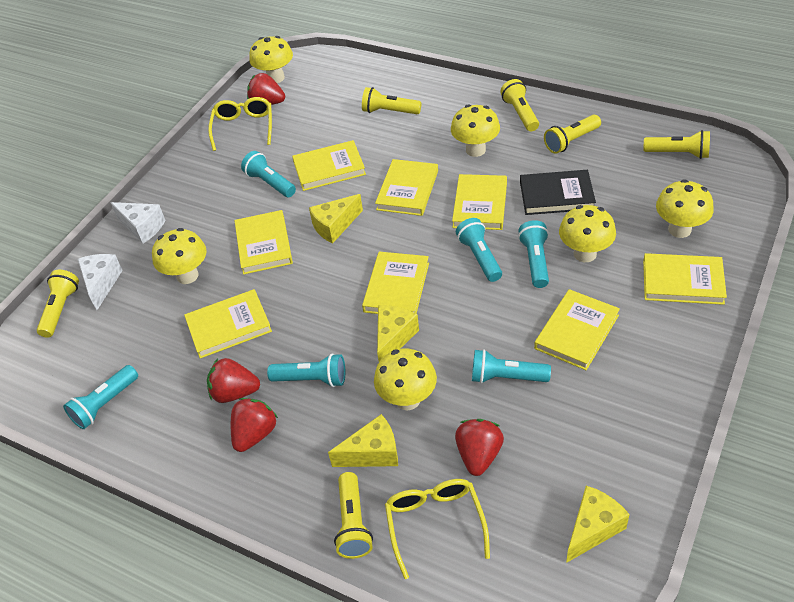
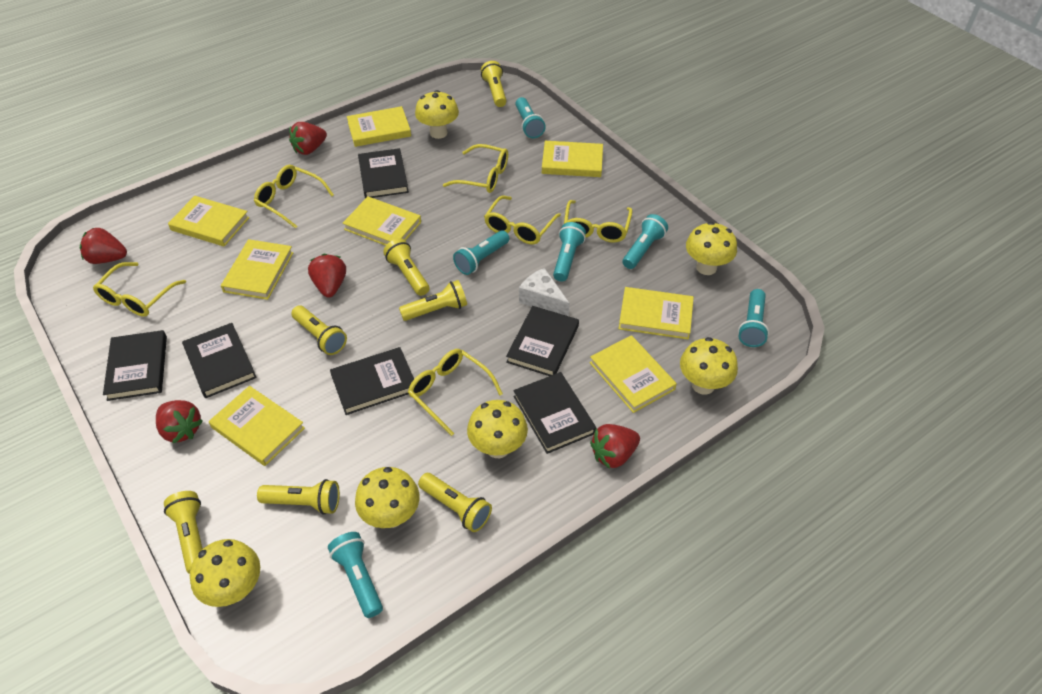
black book: 1 -> 6
red strawberry: 4 -> 5
white cheese: 2 -> 1
yellow cheese: 4 -> 0
yellow flashlight: 6 -> 7
yellow glasses: 2 -> 6

